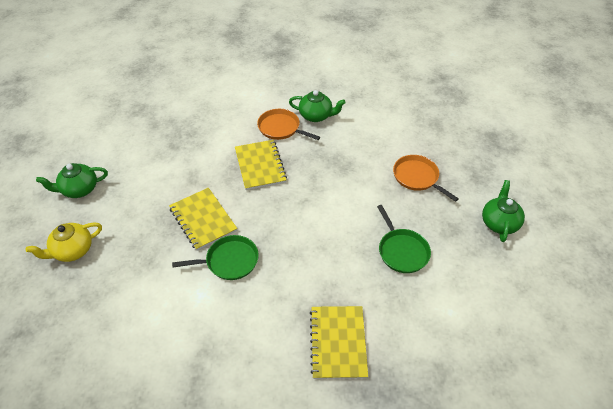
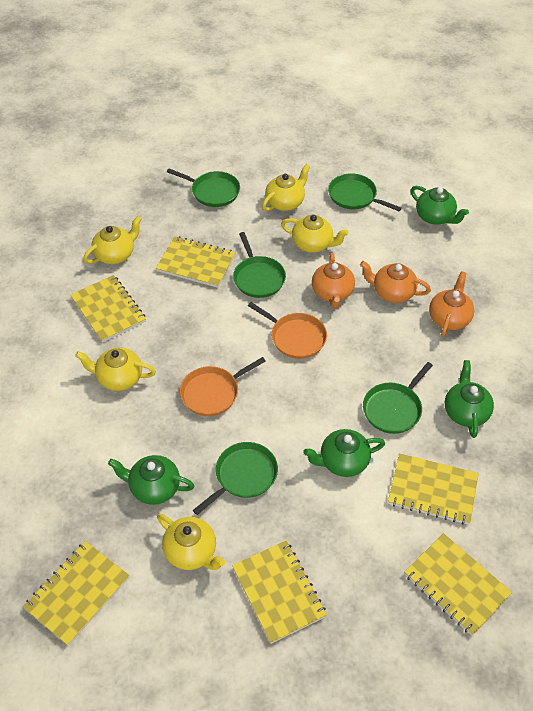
green pan: 2 -> 5
green teapot: 3 -> 4
orange teapot: 0 -> 3
yellow notebook: 3 -> 6
yellow teapot: 1 -> 5

